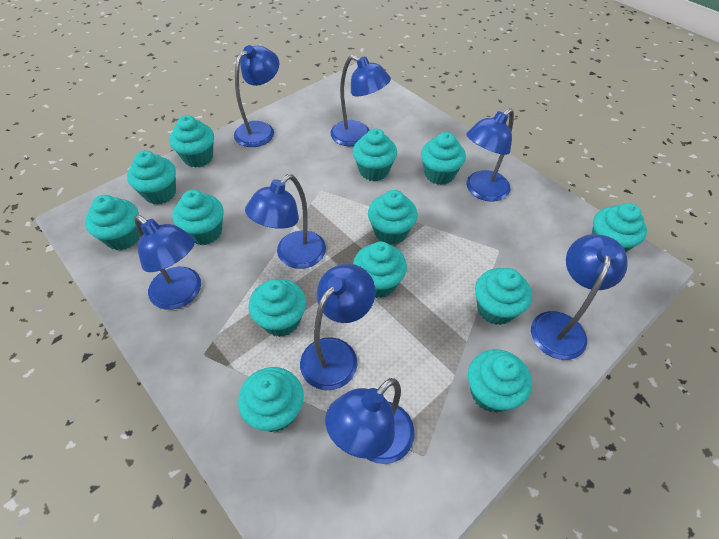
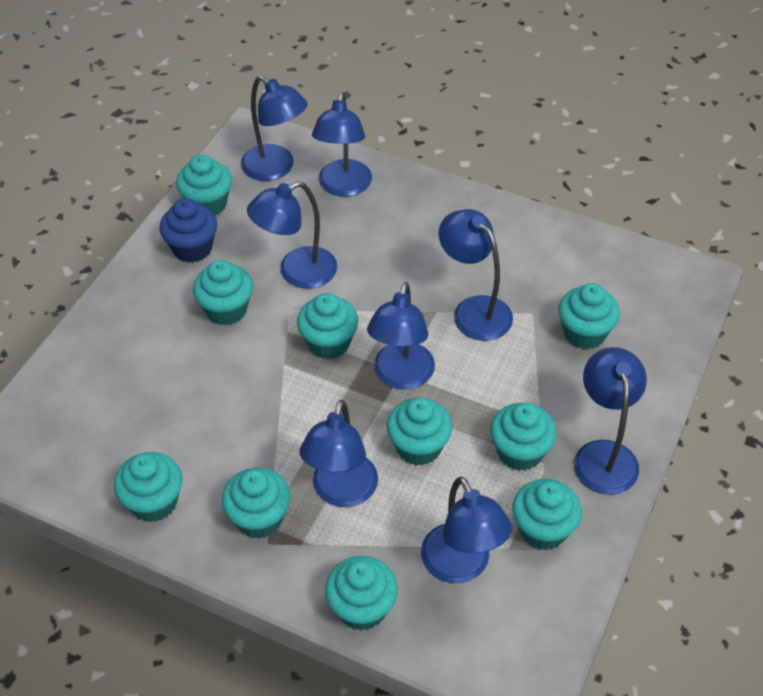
blue cupcake: 0 -> 1
turquoise cupcake: 13 -> 10

